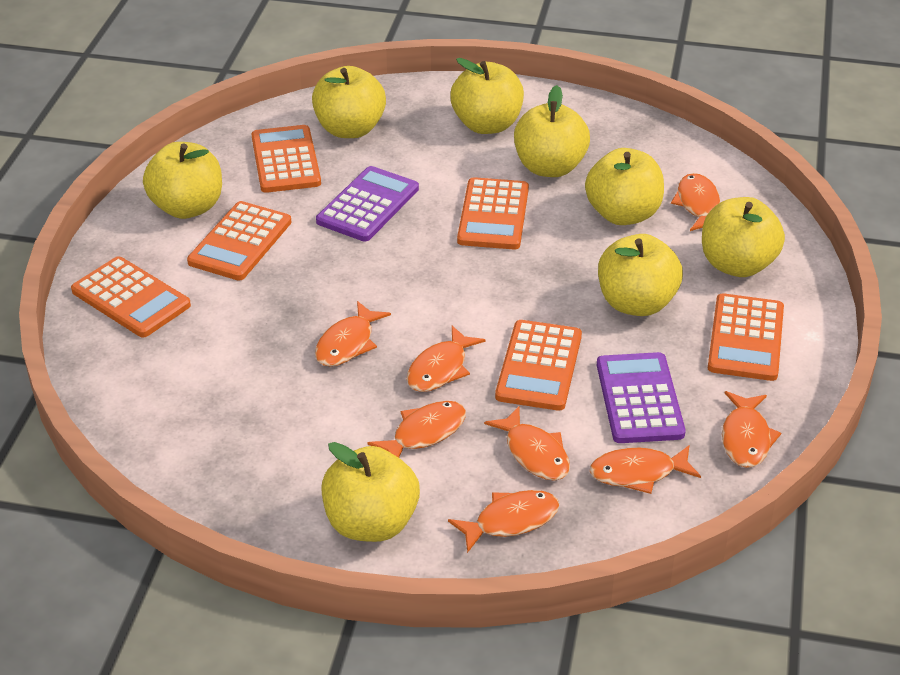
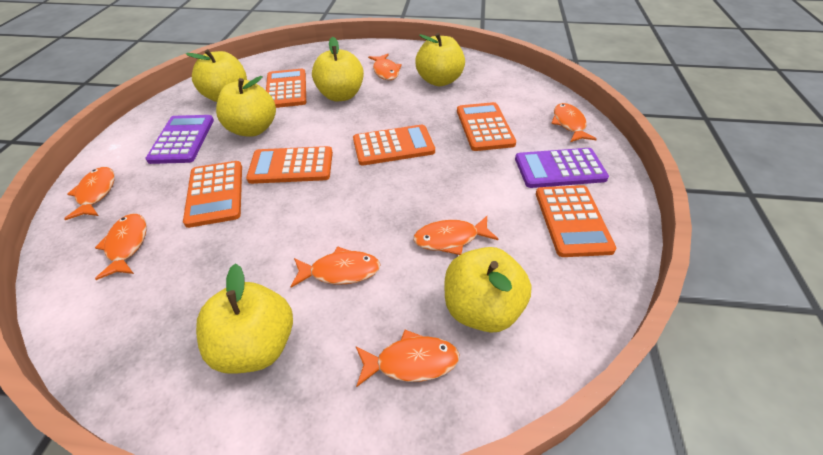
orange fish: 8 -> 7
yellow apple: 8 -> 6

